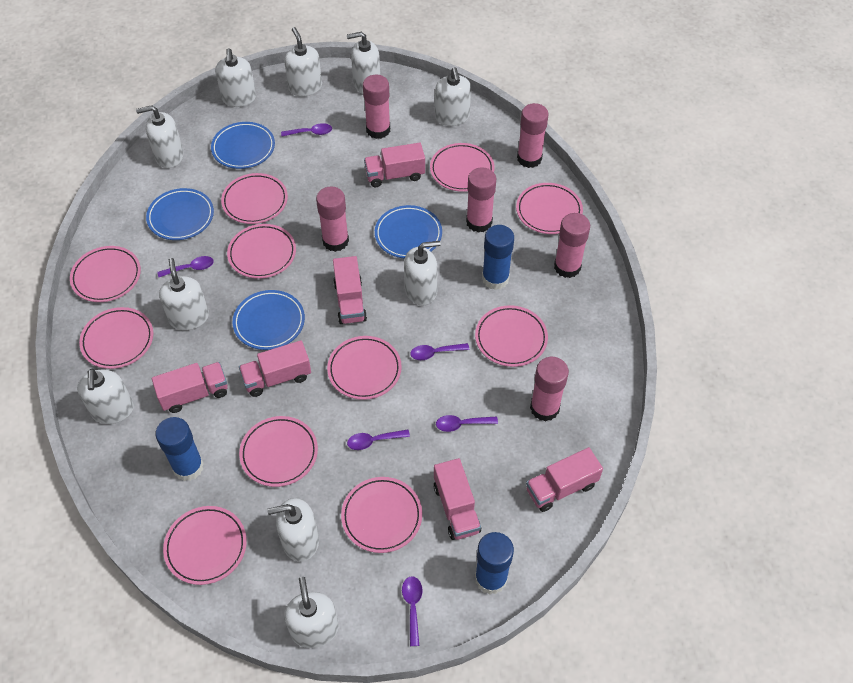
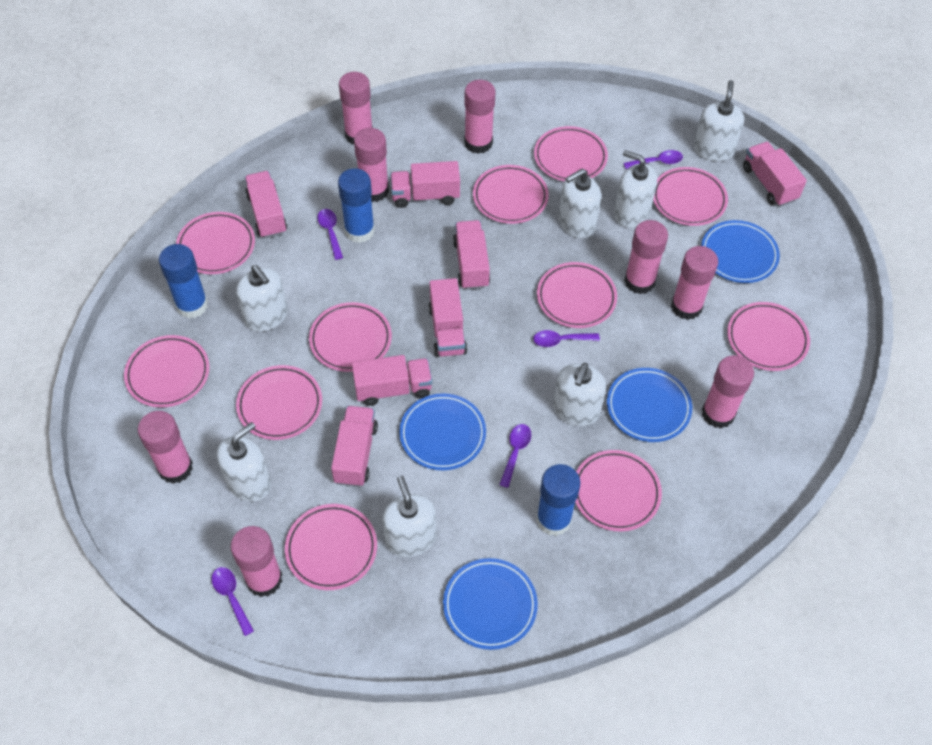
pink glue stick: 6 -> 8
pink truck: 6 -> 7
purple spoon: 6 -> 5
white soap dispenser: 10 -> 7

